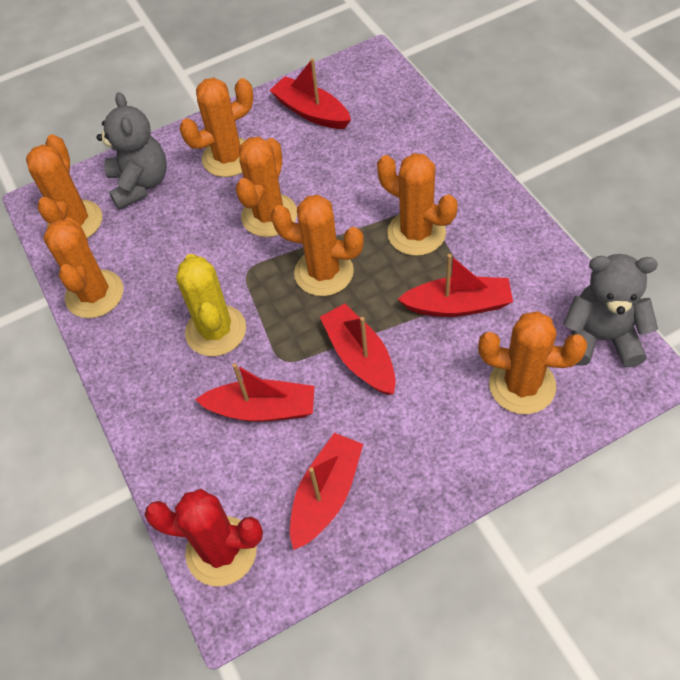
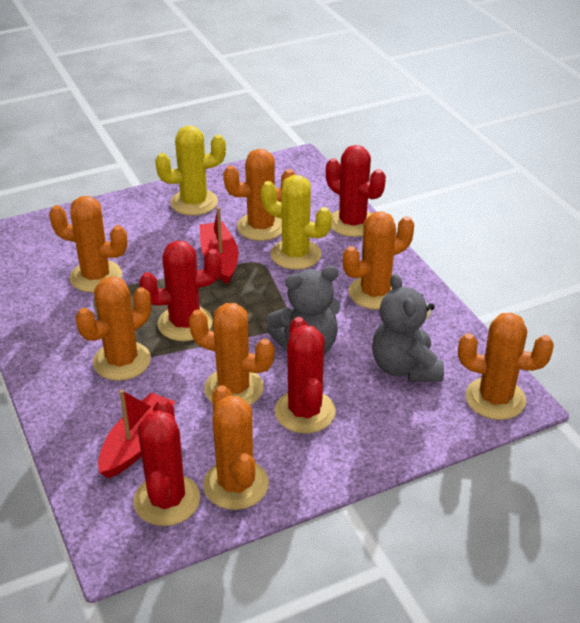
red boat: 5 -> 2
red cactus: 1 -> 4
yellow cactus: 1 -> 2

